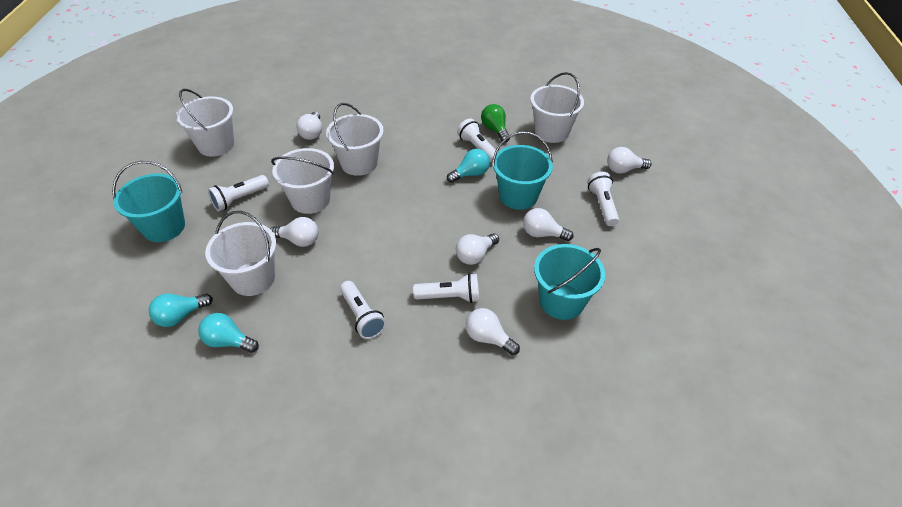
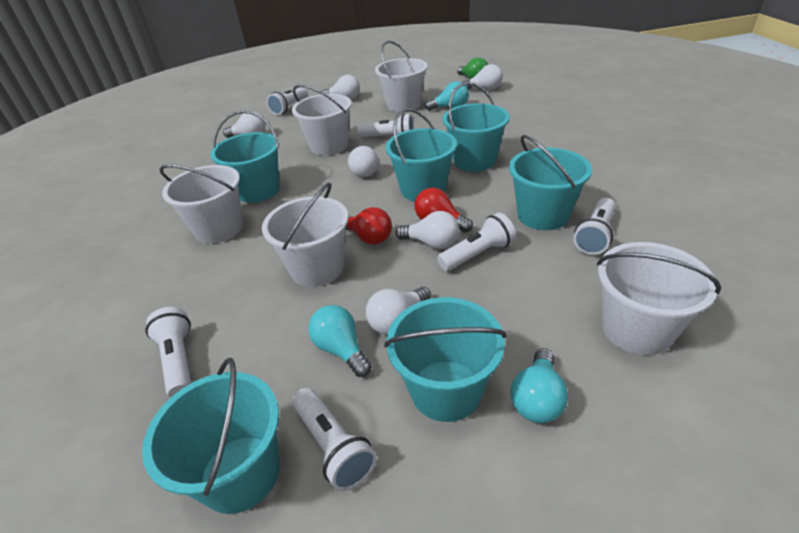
red light bulb: 0 -> 2
turquoise bucket: 3 -> 6
white flashlight: 5 -> 6

